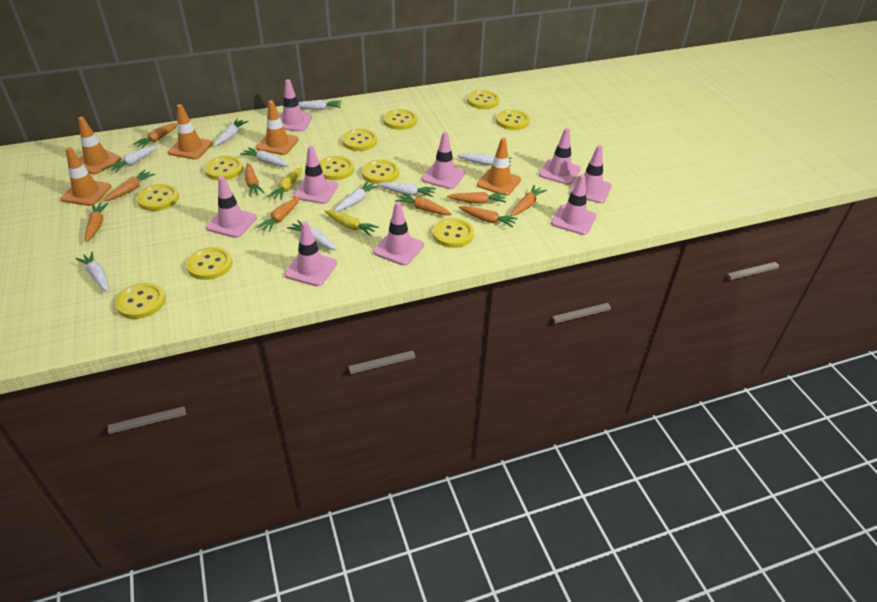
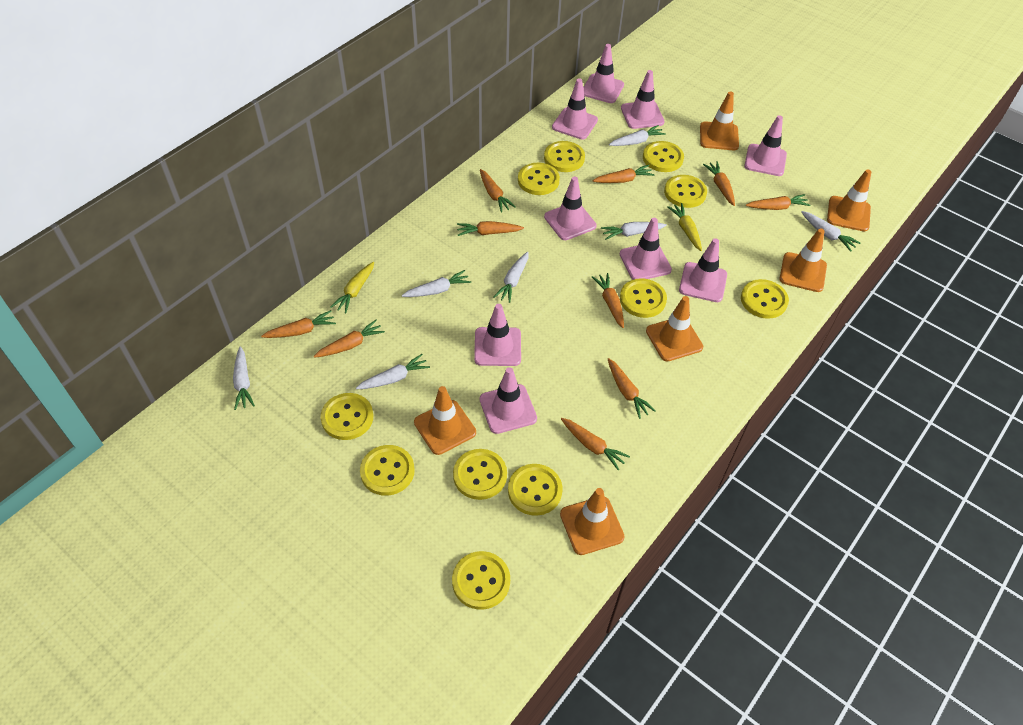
orange carrot: 9 -> 10
orange traffic cone: 5 -> 6
white carrot: 9 -> 7

